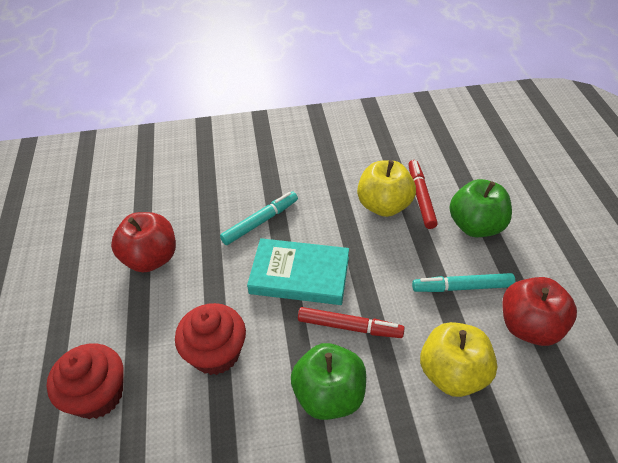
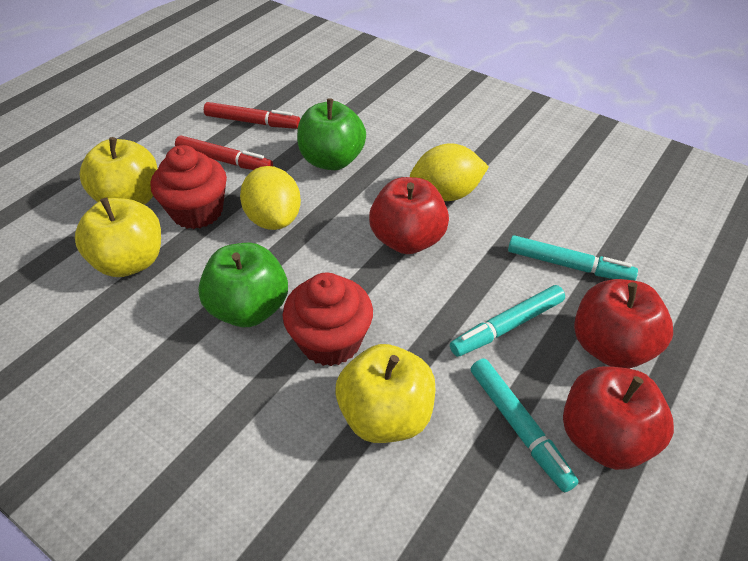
red apple: 2 -> 3
turquoise book: 1 -> 0
turquoise marker: 2 -> 3
yellow apple: 2 -> 3
yellow lemon: 0 -> 2

